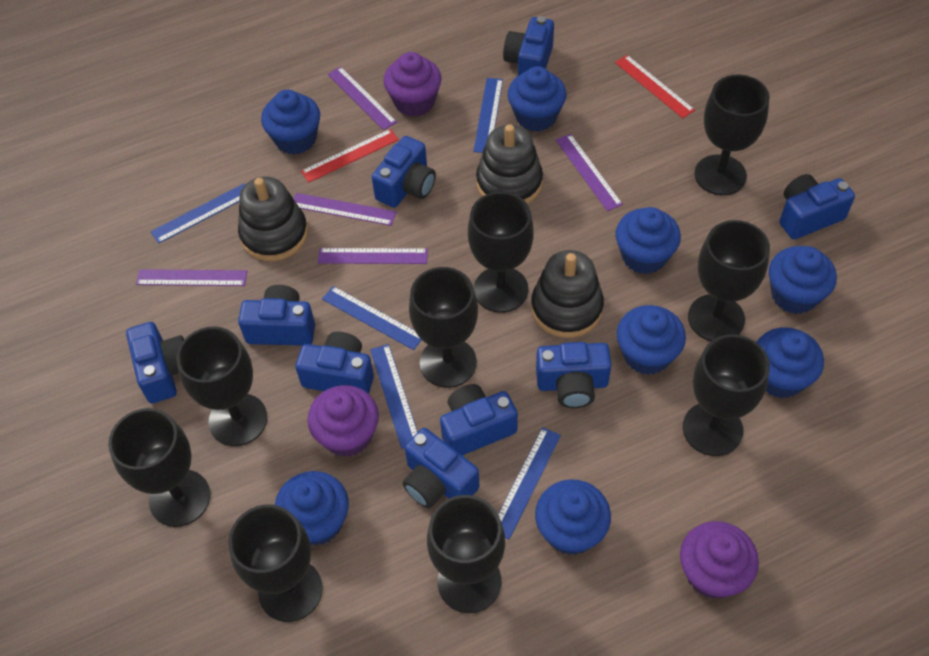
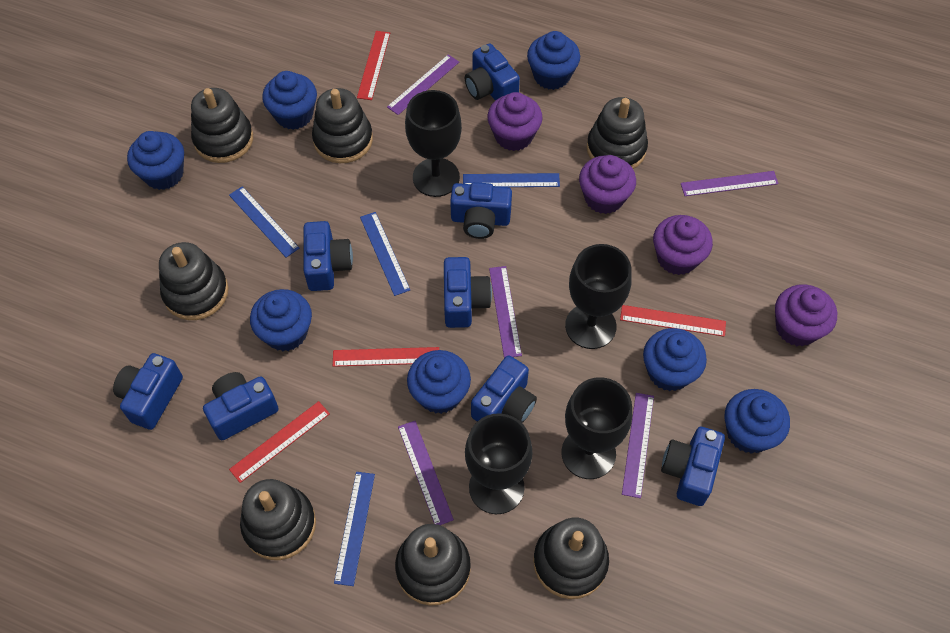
black goblet: 9 -> 4
black stacking toy: 3 -> 7
blue camera: 9 -> 8
blue cupcake: 8 -> 7
blue ruler: 5 -> 4
purple cupcake: 3 -> 4
red ruler: 2 -> 4

